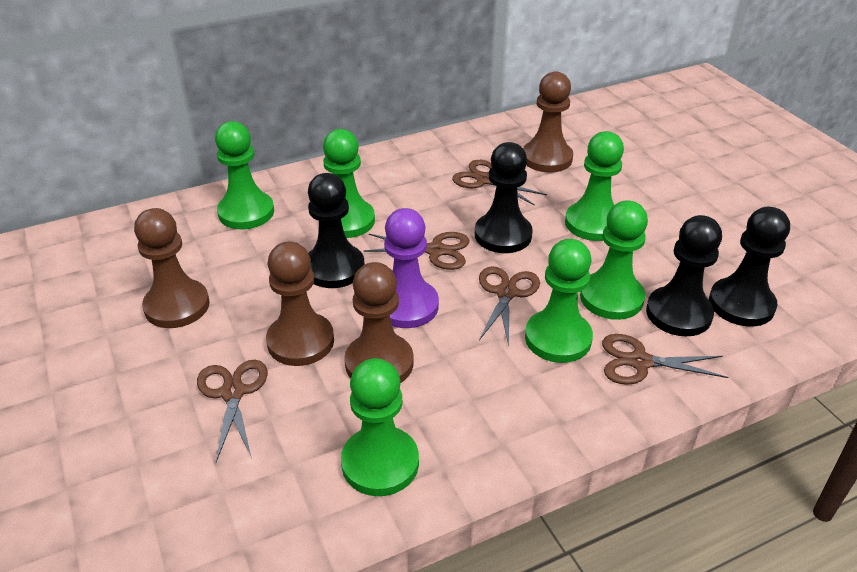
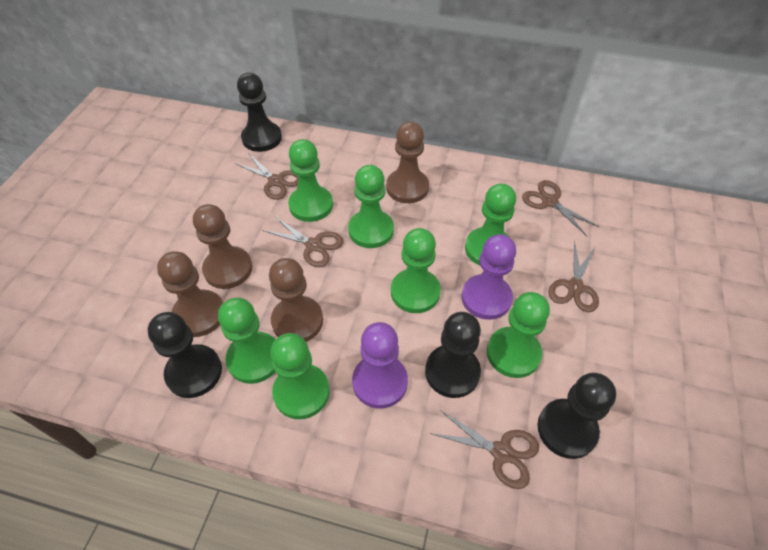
green pawn: 6 -> 7
purple pawn: 1 -> 2

